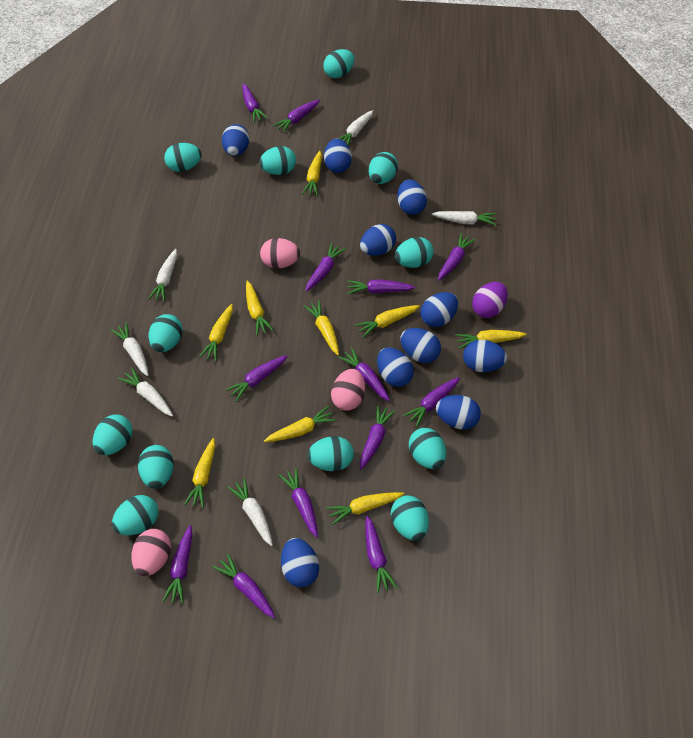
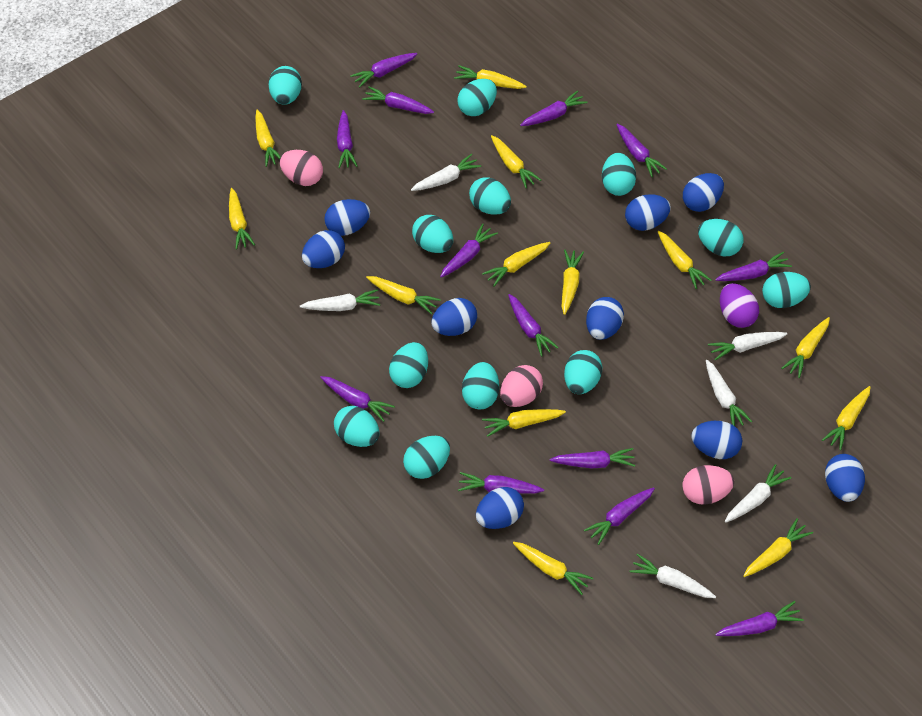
blue egg: 10 -> 9
yellow carrot: 9 -> 13

